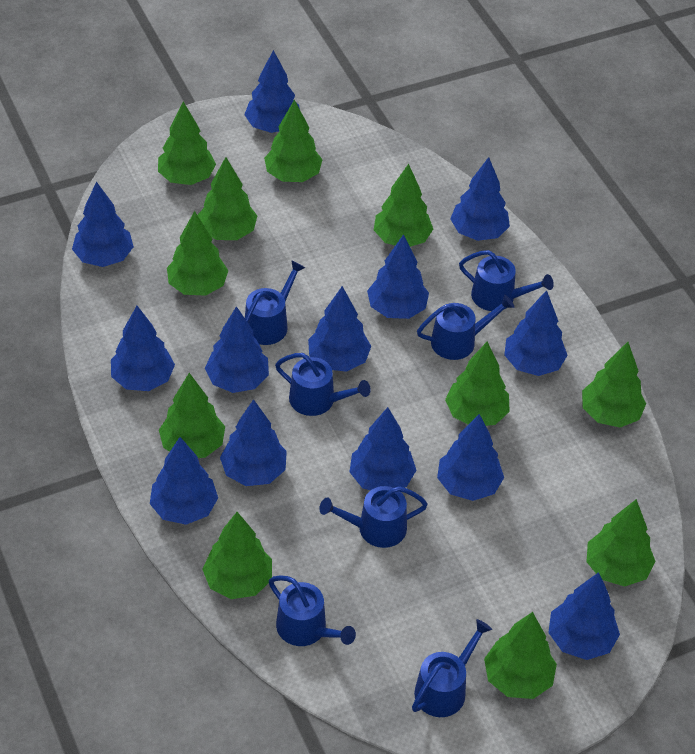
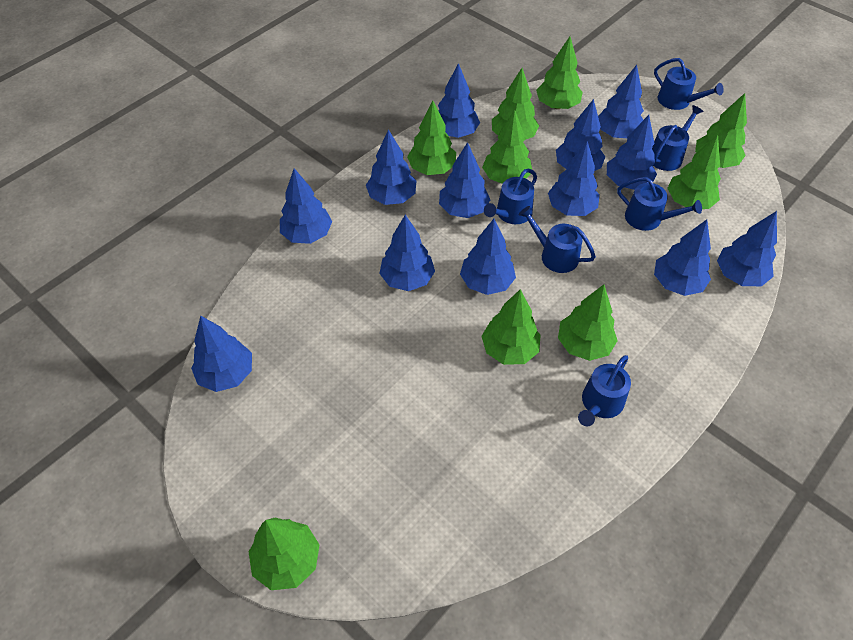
blue watering can: 7 -> 6
green tree: 11 -> 9

